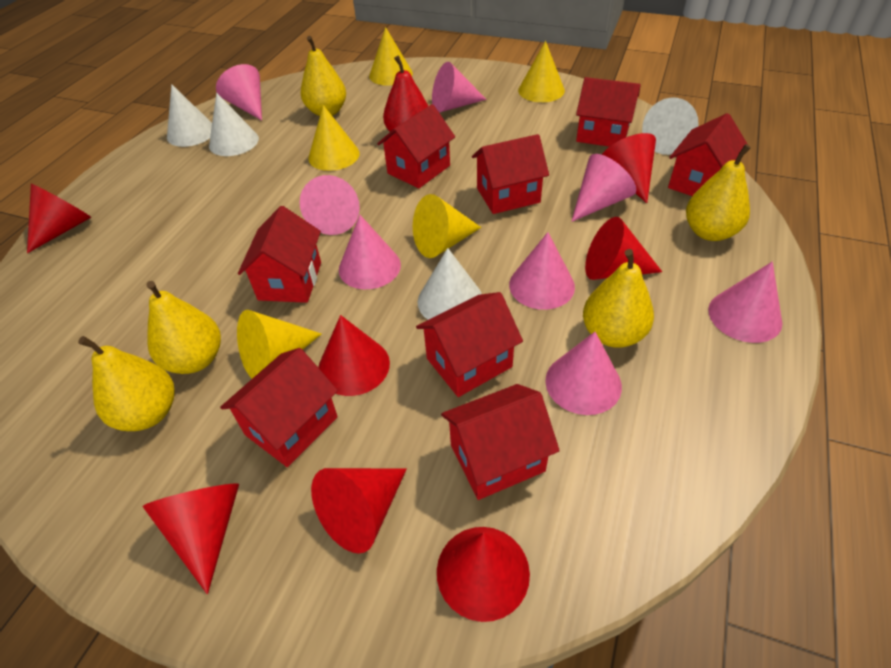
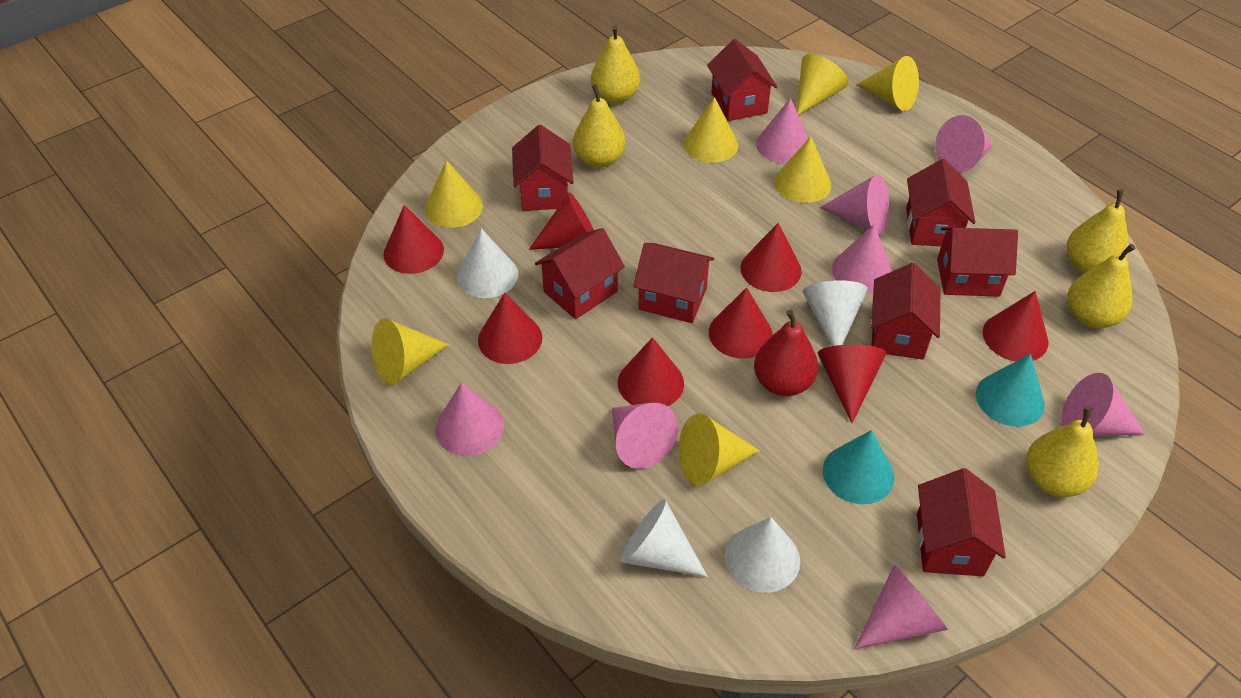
red cone: 7 -> 8
turquoise cone: 0 -> 2
yellow cone: 5 -> 7

